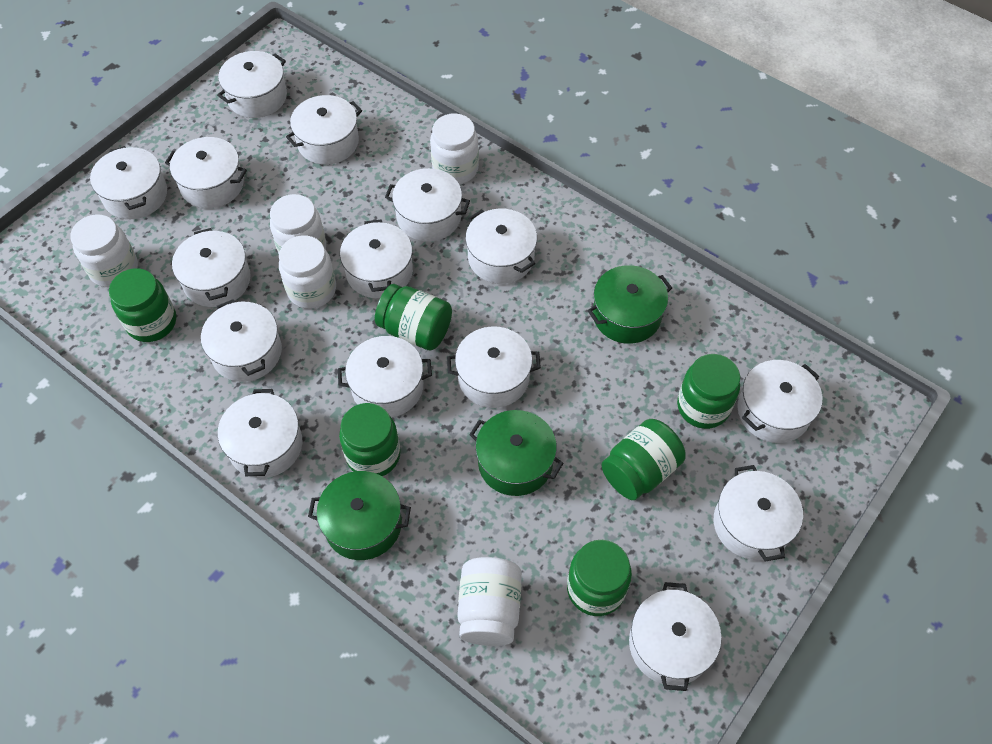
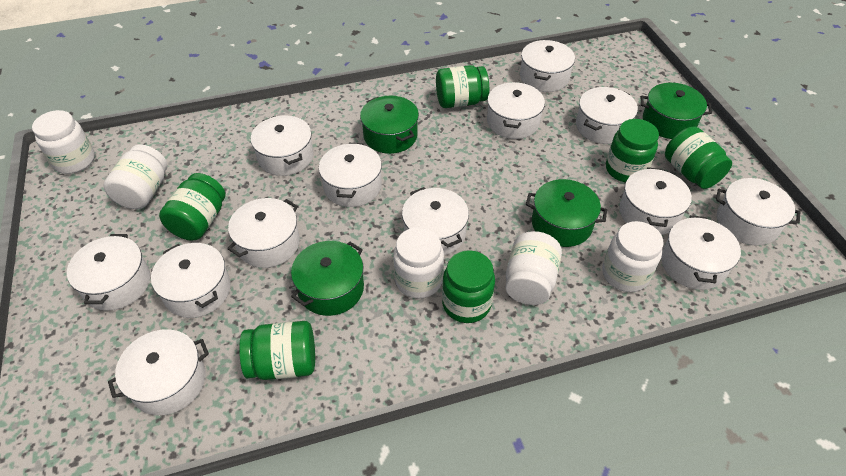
green pot: 3 -> 4
white pot: 15 -> 13

